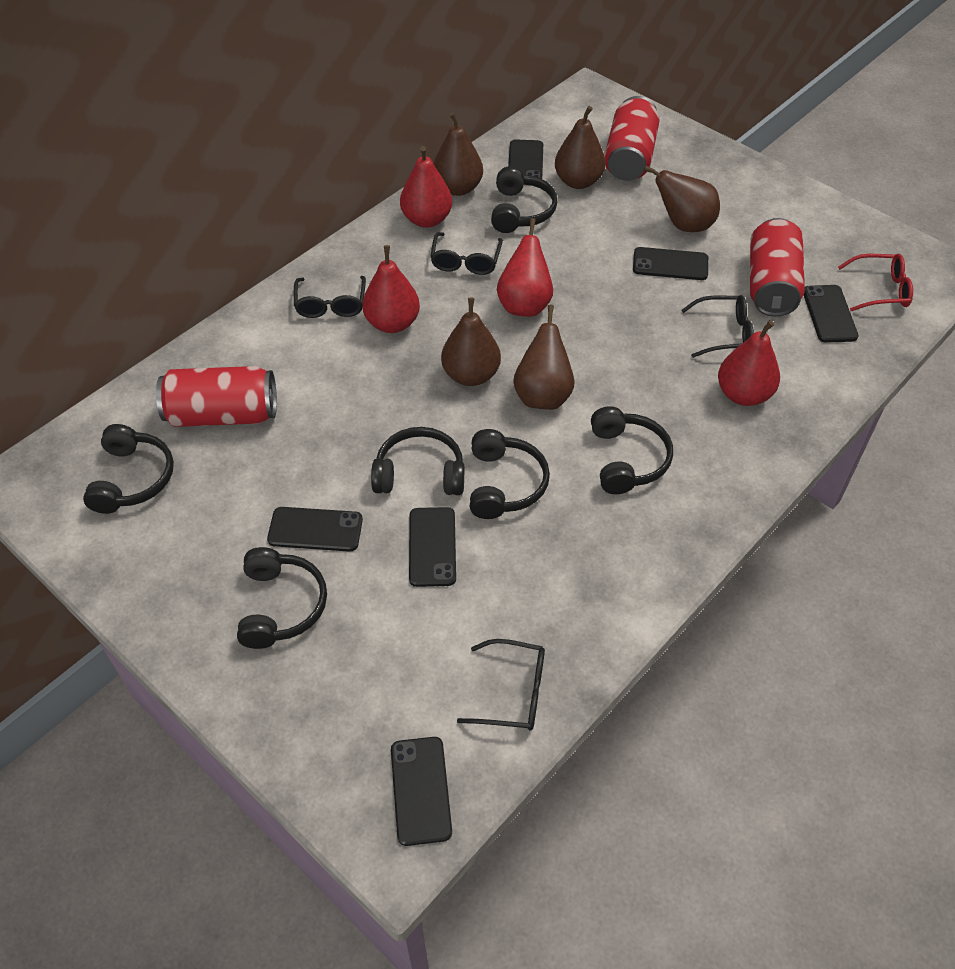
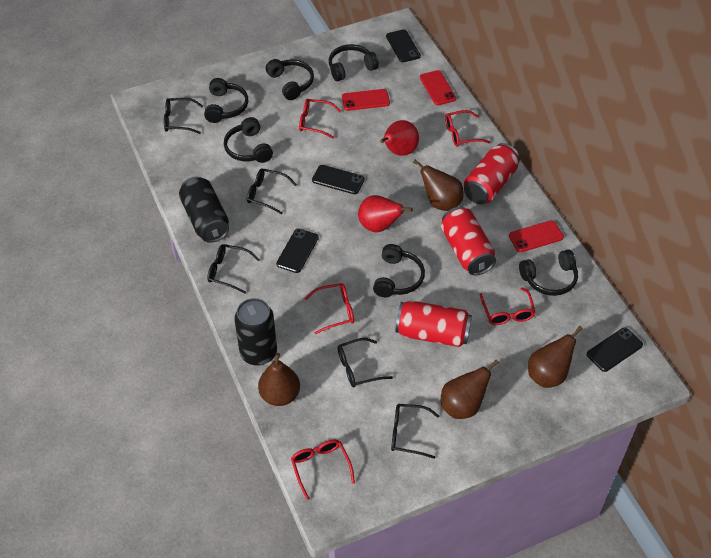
black can: 0 -> 2
black glasses: 4 -> 5
black phone: 6 -> 4
brown pear: 5 -> 4
red glasses: 1 -> 5
red pear: 4 -> 2
red phone: 0 -> 3

